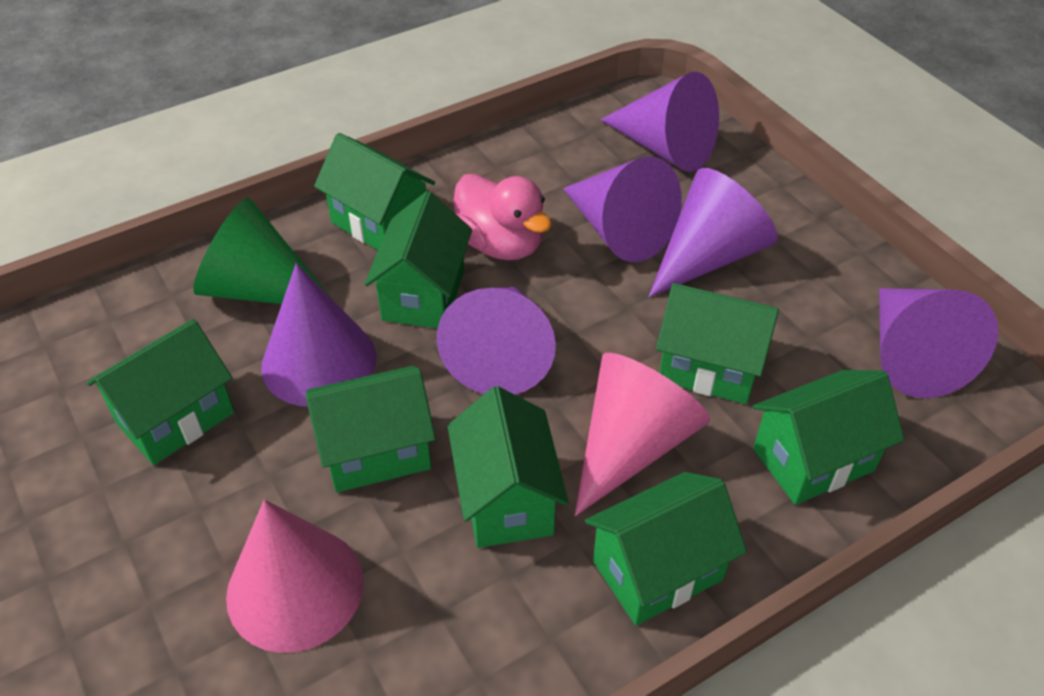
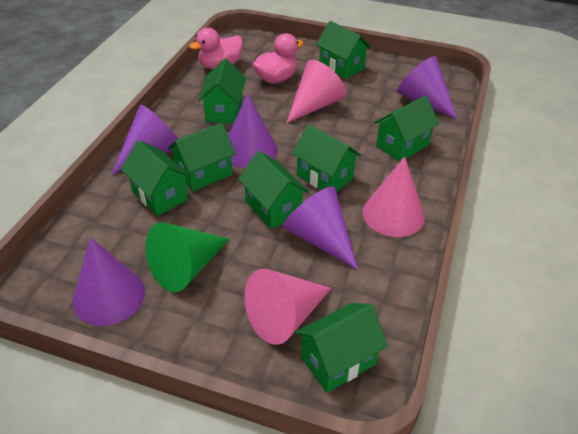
pink cone: 2 -> 3
pink duck: 1 -> 2
purple cone: 6 -> 5

